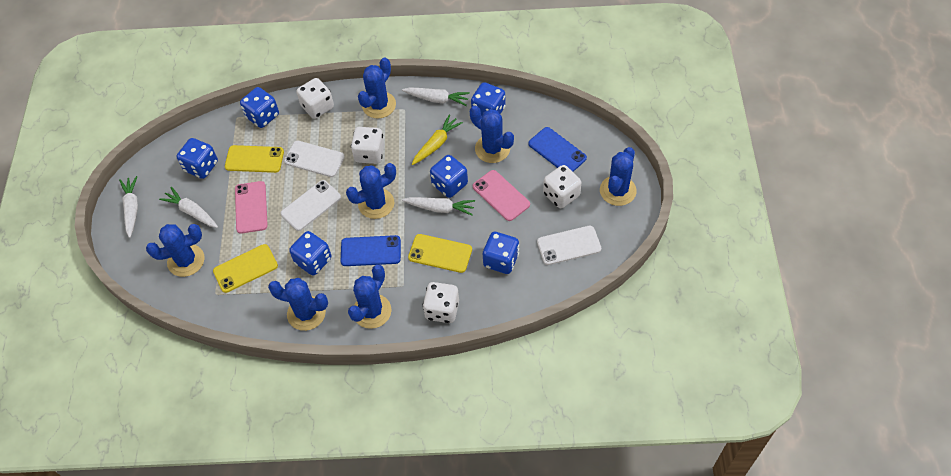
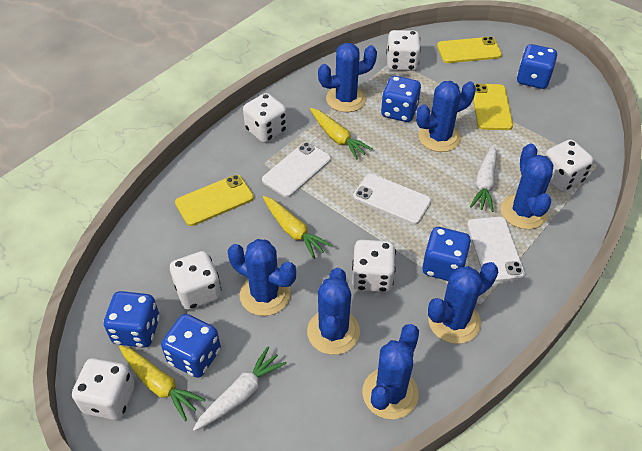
blue dice: 6 -> 5
blue phone: 2 -> 0
pink phone: 2 -> 0
white carrot: 4 -> 2
white dice: 4 -> 6
yellow carrot: 1 -> 3

